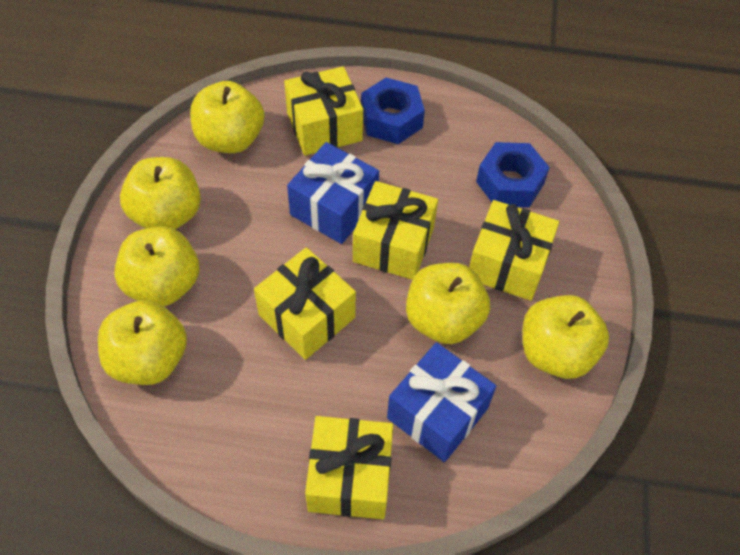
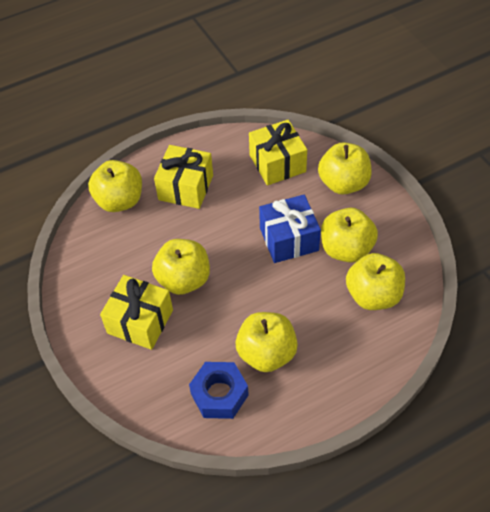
blue gift: 2 -> 1
blue nut: 2 -> 1
yellow gift: 5 -> 3

